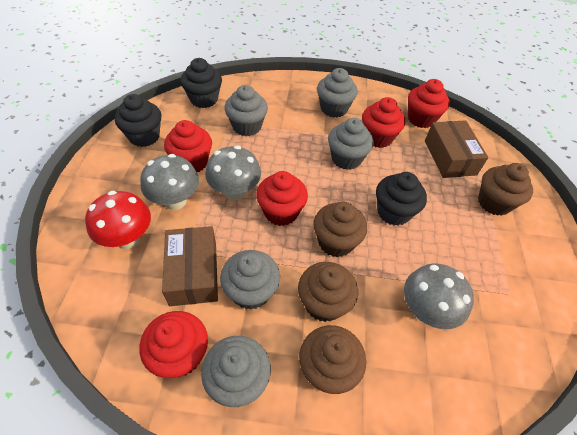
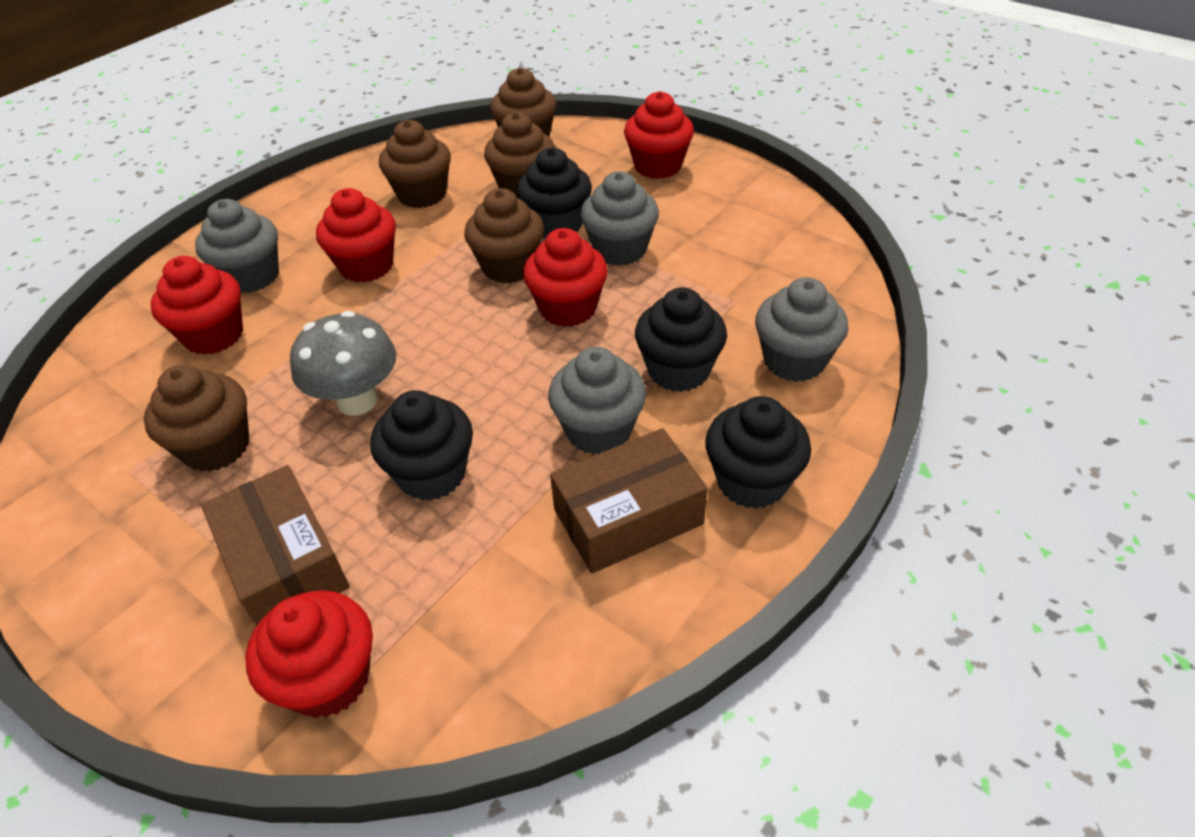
black cupcake: 3 -> 4
brown cupcake: 4 -> 5
grey cupcake: 5 -> 4
grey mushroom: 3 -> 1
red mushroom: 1 -> 0

